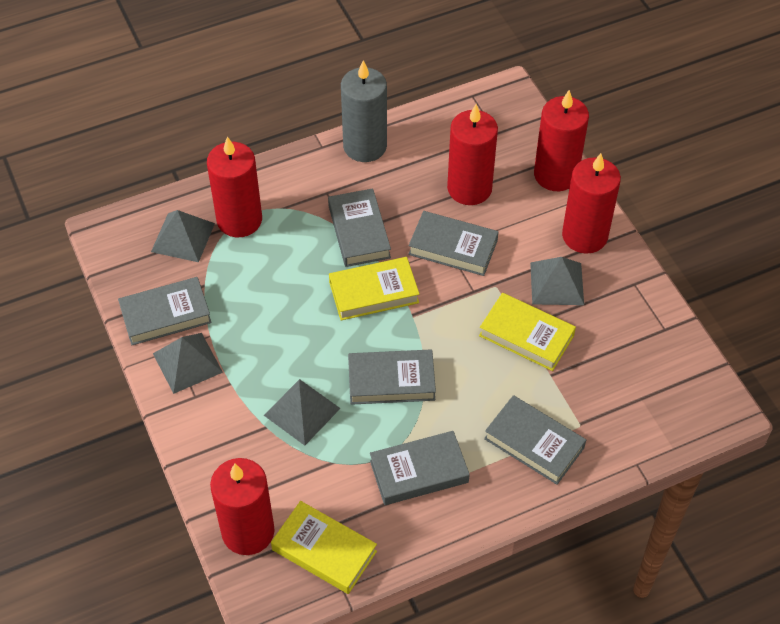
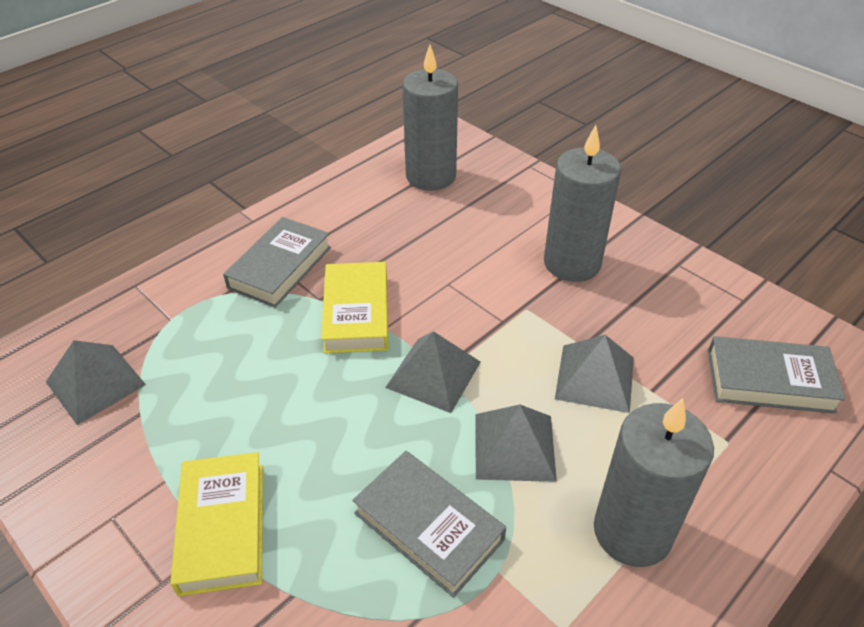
grey book: 6 -> 3
grey candle: 1 -> 3
red candle: 5 -> 0
yellow book: 3 -> 2

